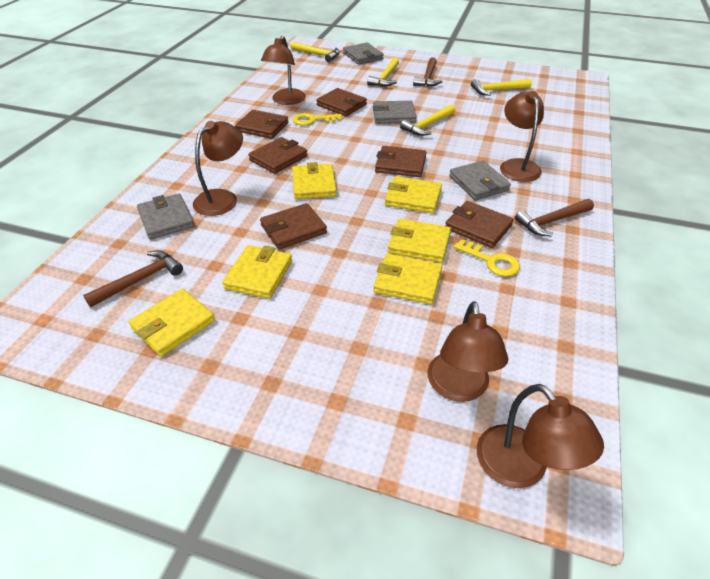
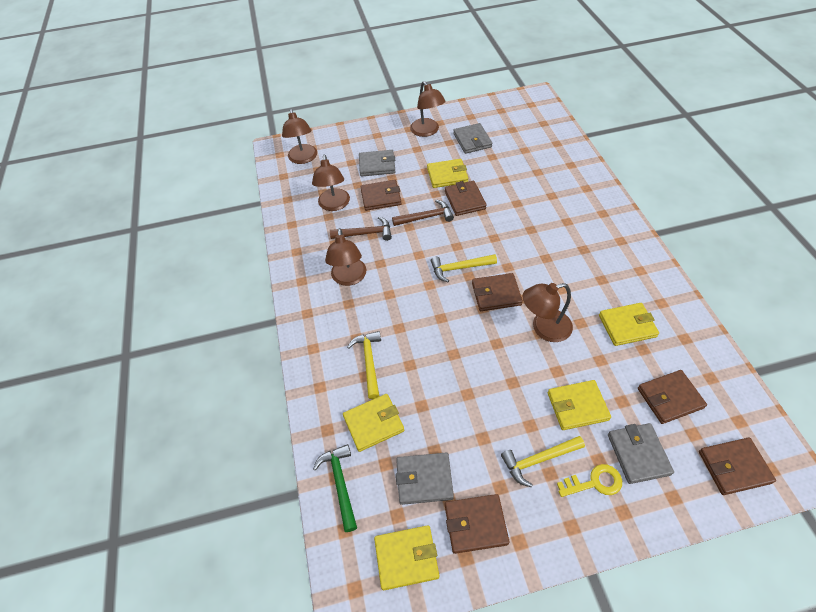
brown hammer: 3 -> 2
green hammer: 0 -> 1
yellow hammer: 4 -> 3
yellow key: 2 -> 1
yellow wallet: 6 -> 5

